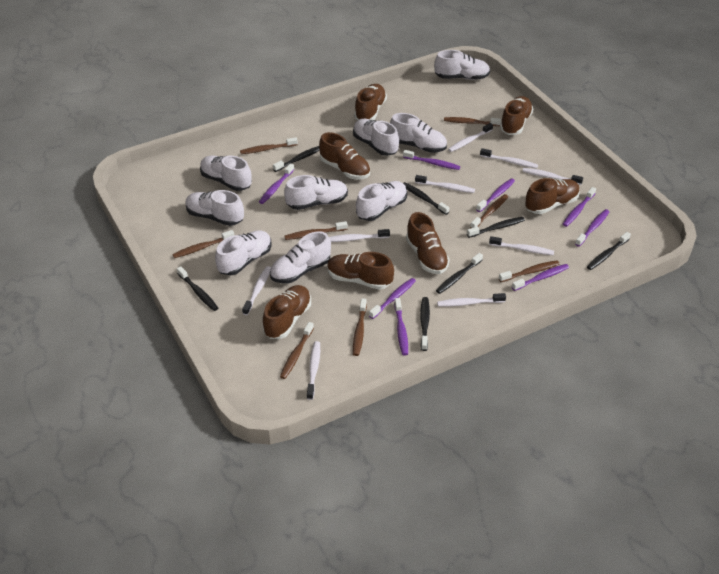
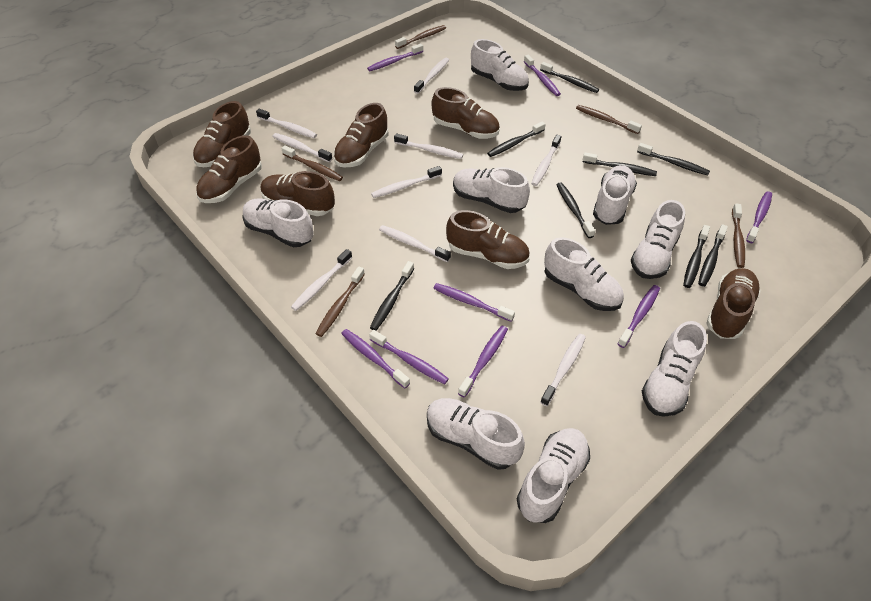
black toothbrush: 7 -> 8
brown toothbrush: 8 -> 5

